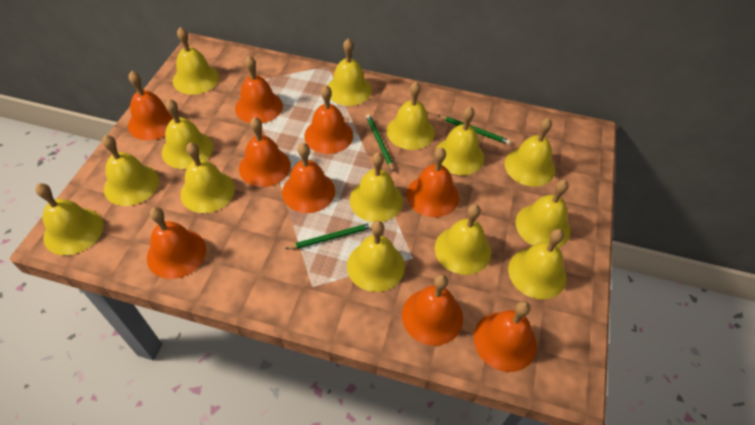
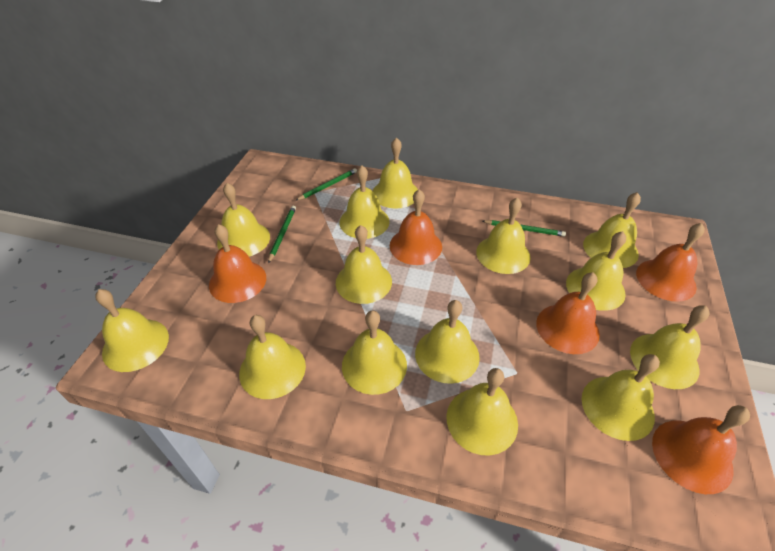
orange bell: 9 -> 5

